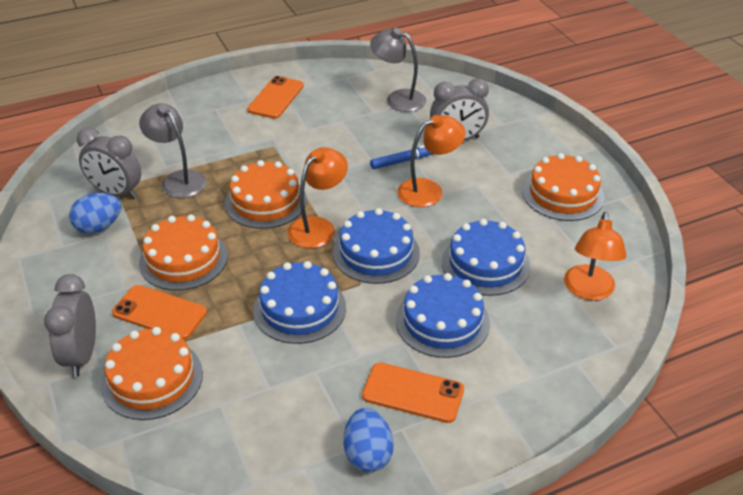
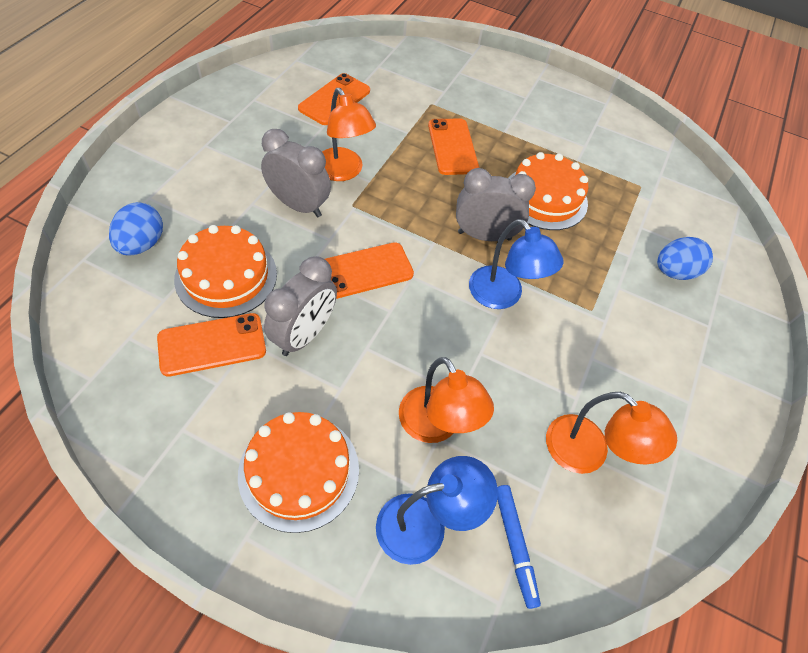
blue cake: 4 -> 0
blue lamp: 0 -> 2
grey lamp: 2 -> 0
orange cake: 4 -> 3
orange phone: 3 -> 4

